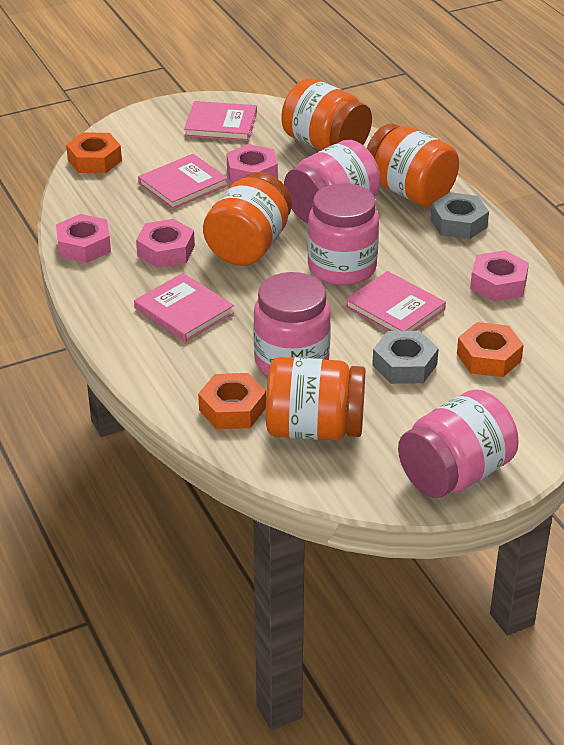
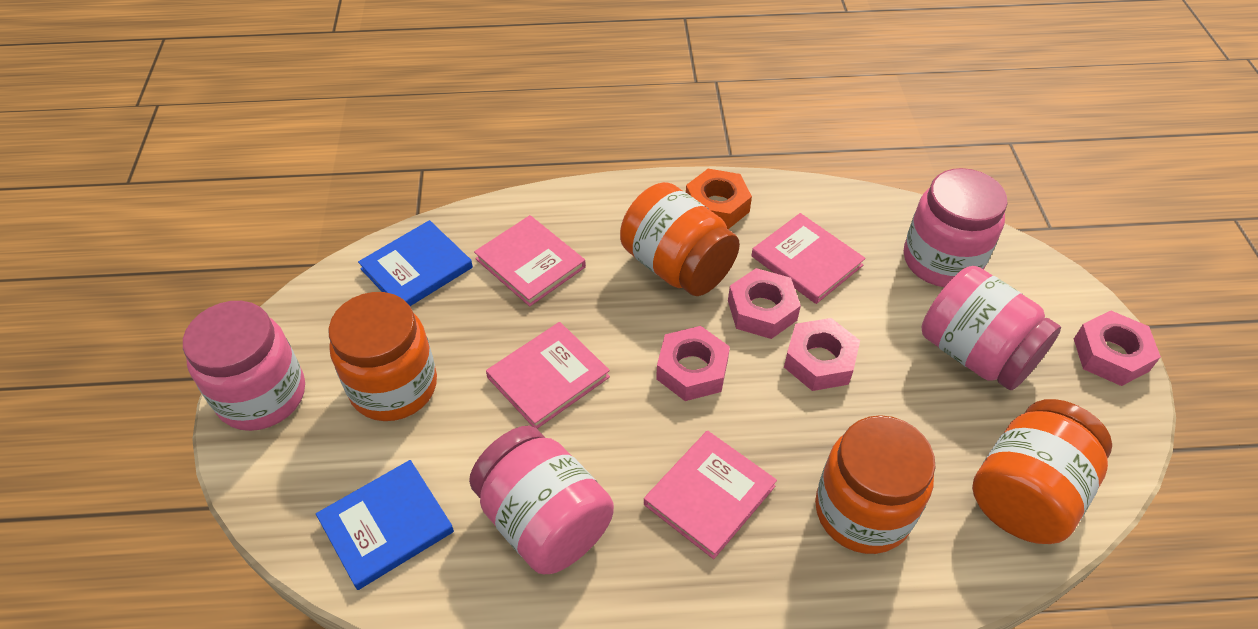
blue book: 0 -> 2
grey nut: 2 -> 0
orange nut: 3 -> 1

